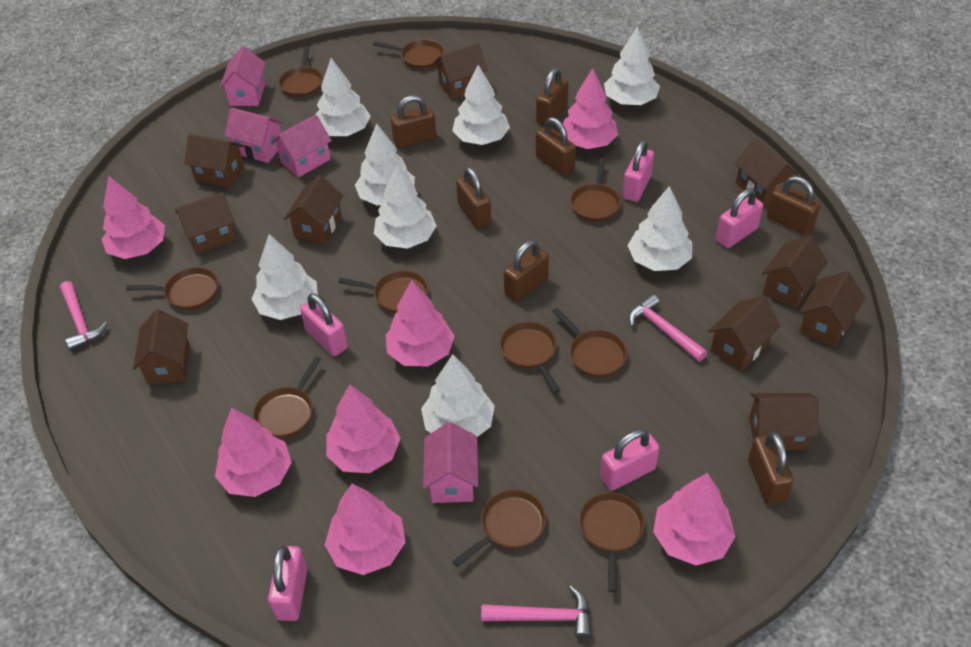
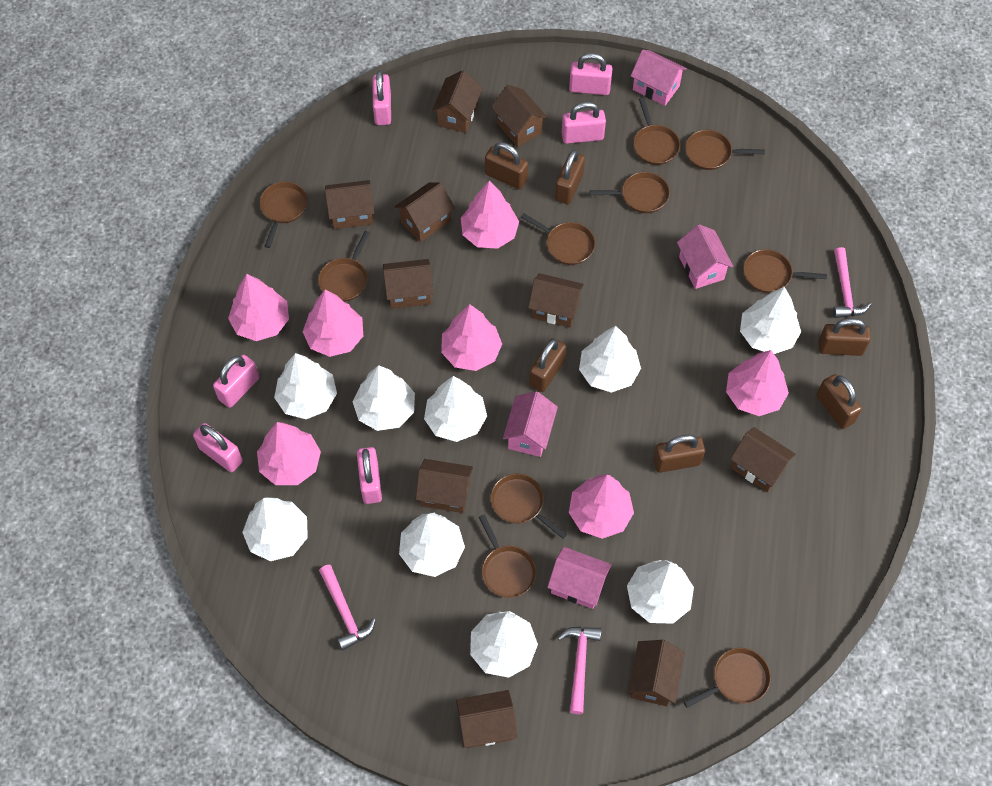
brown padlock: 7 -> 6
pink padlock: 5 -> 6
white tree: 8 -> 9

